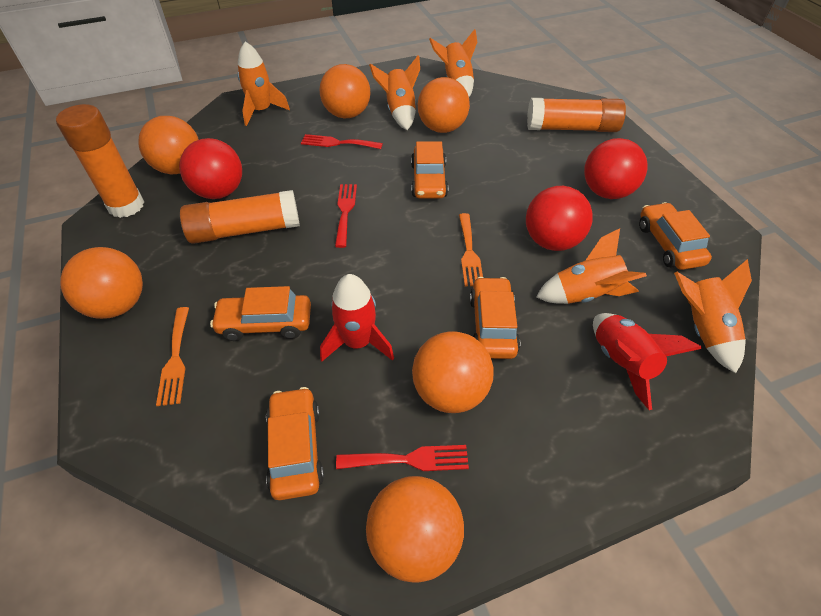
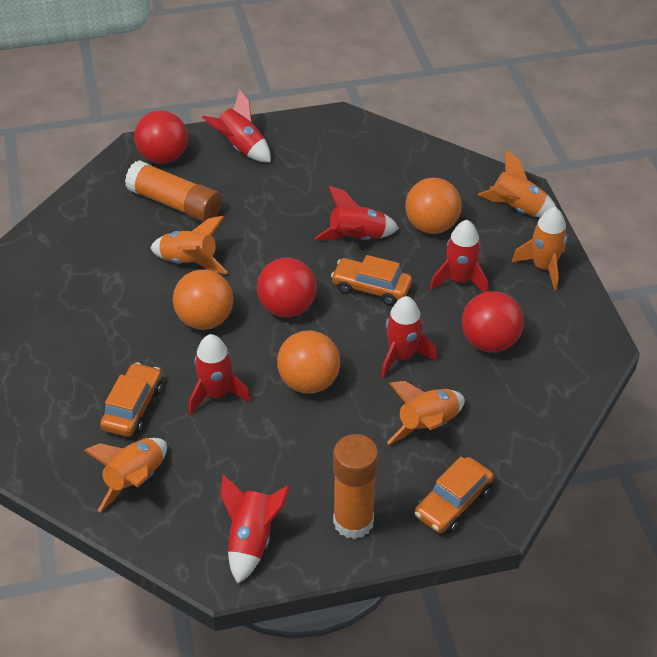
orange ball: 6 -> 3
orange car: 5 -> 3
orange fork: 2 -> 0
orange glue stick: 3 -> 2
red fork: 3 -> 0
red rocket: 2 -> 6

